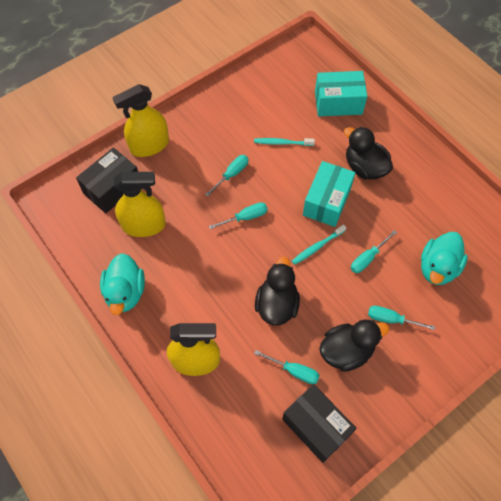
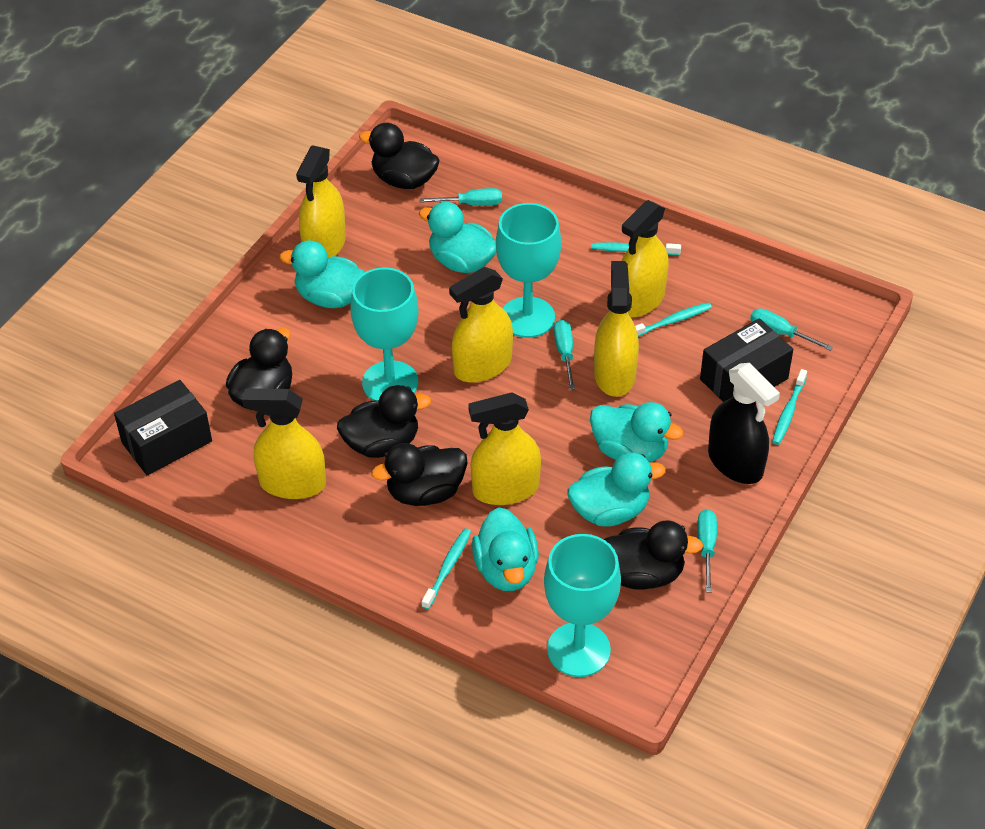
black duck: 3 -> 5
black spray bottle: 0 -> 1
turquoise box: 2 -> 0
turquoise duck: 2 -> 5
turquoise goblet: 0 -> 3
turquoise screwdriver: 5 -> 4
turquoise toothbrush: 2 -> 4
yellow spray bottle: 3 -> 6

